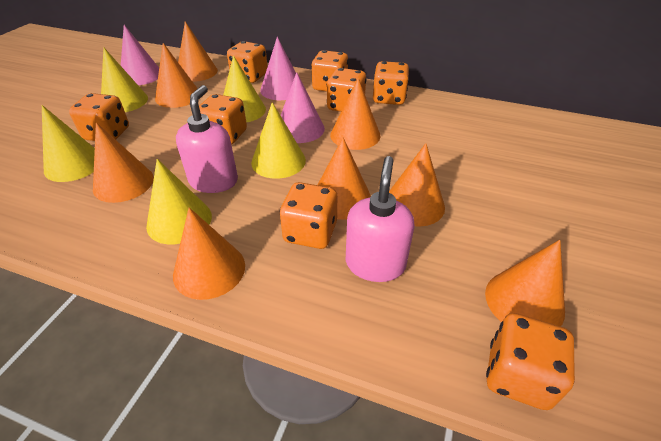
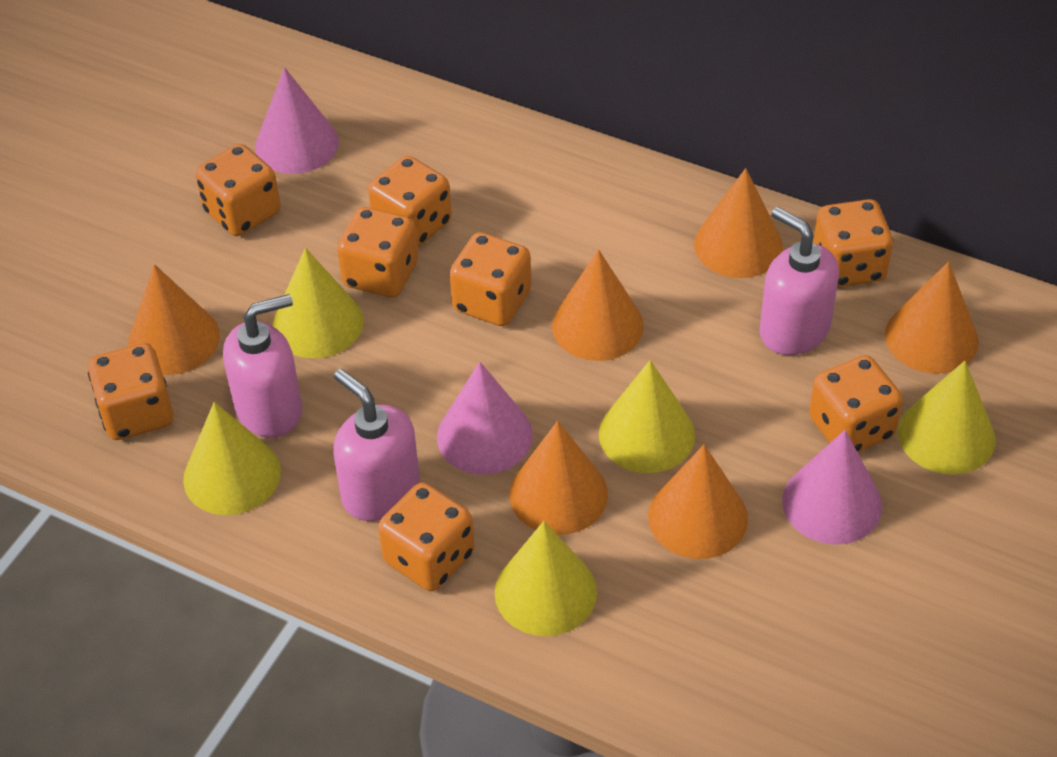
orange cone: 8 -> 6
pink soap dispenser: 2 -> 3

